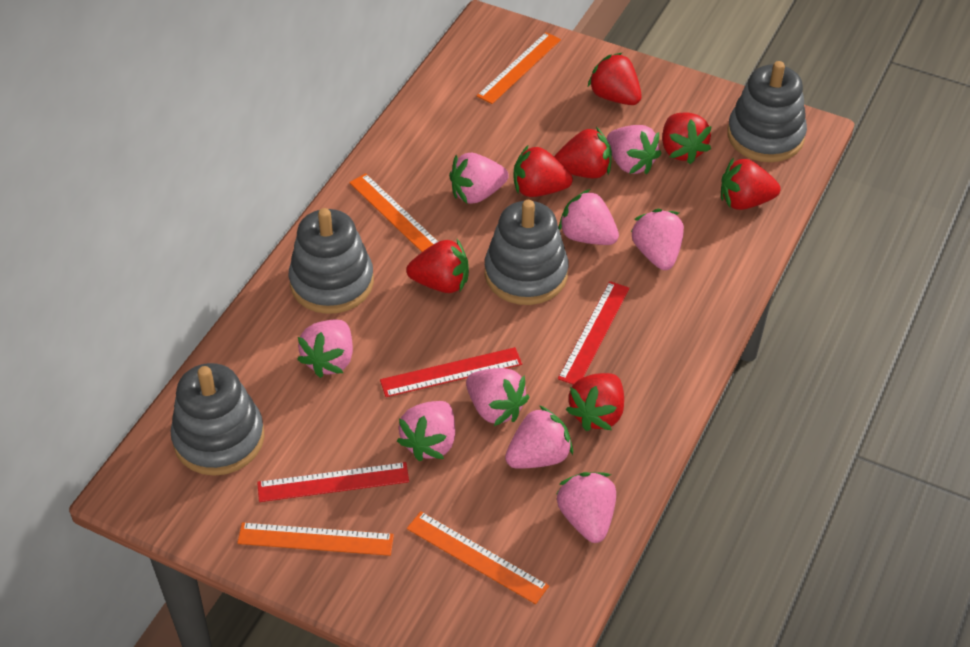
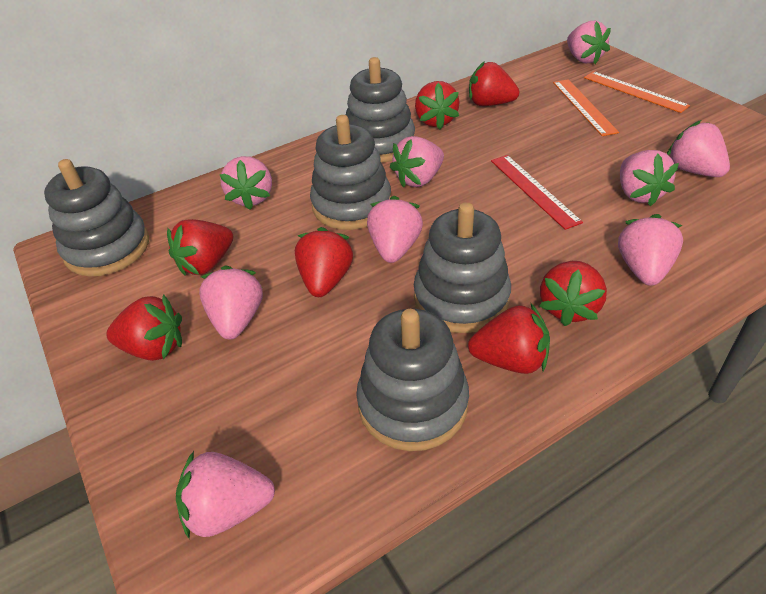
grey stacking toy: 4 -> 5
orange ruler: 4 -> 2
red ruler: 3 -> 1

